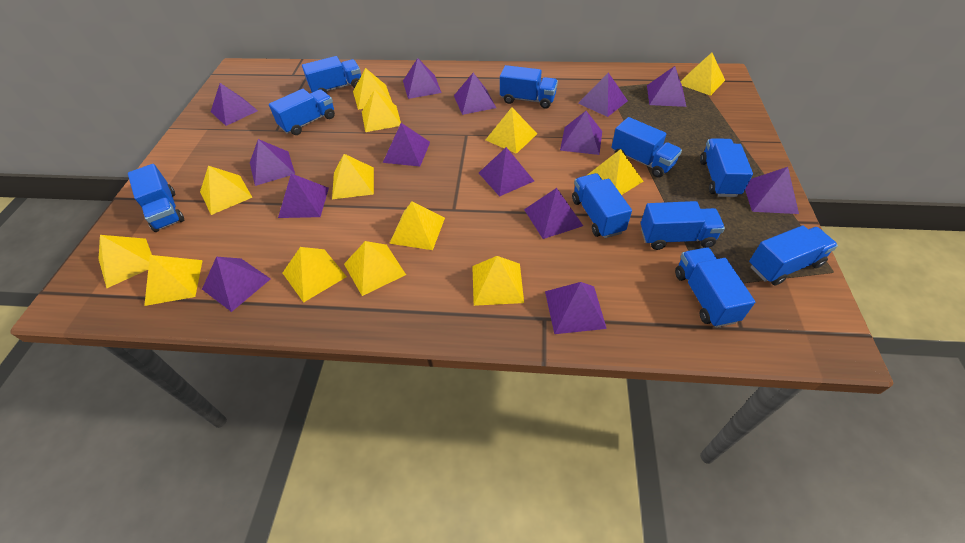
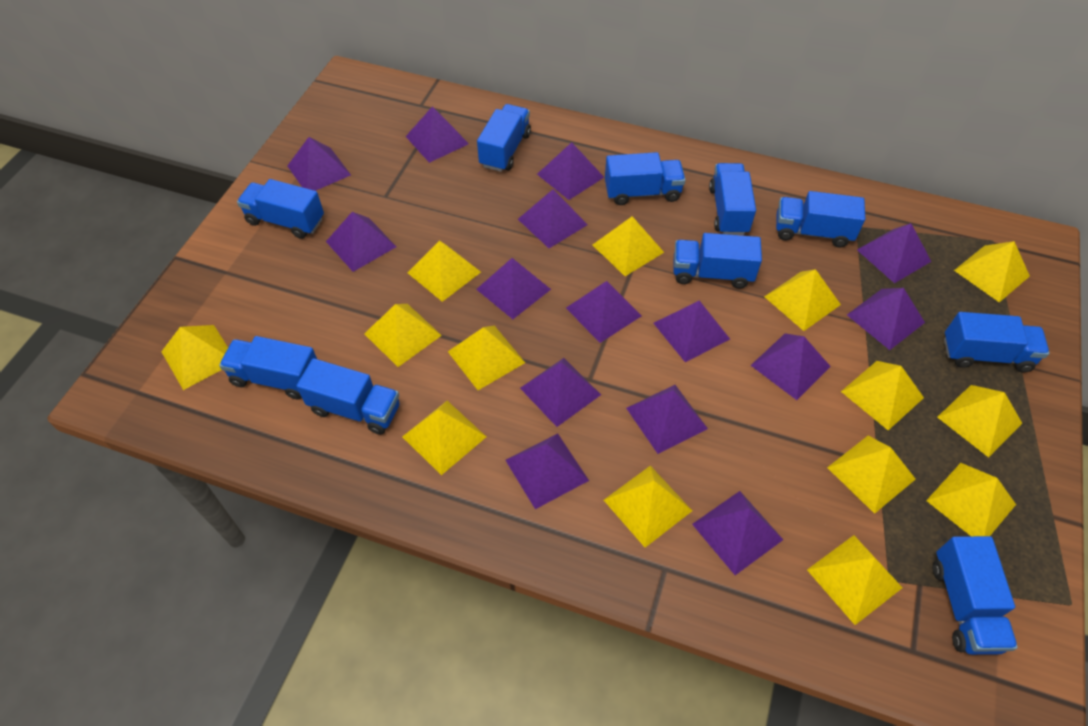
purple pyramid: 14 -> 15
yellow pyramid: 13 -> 14

